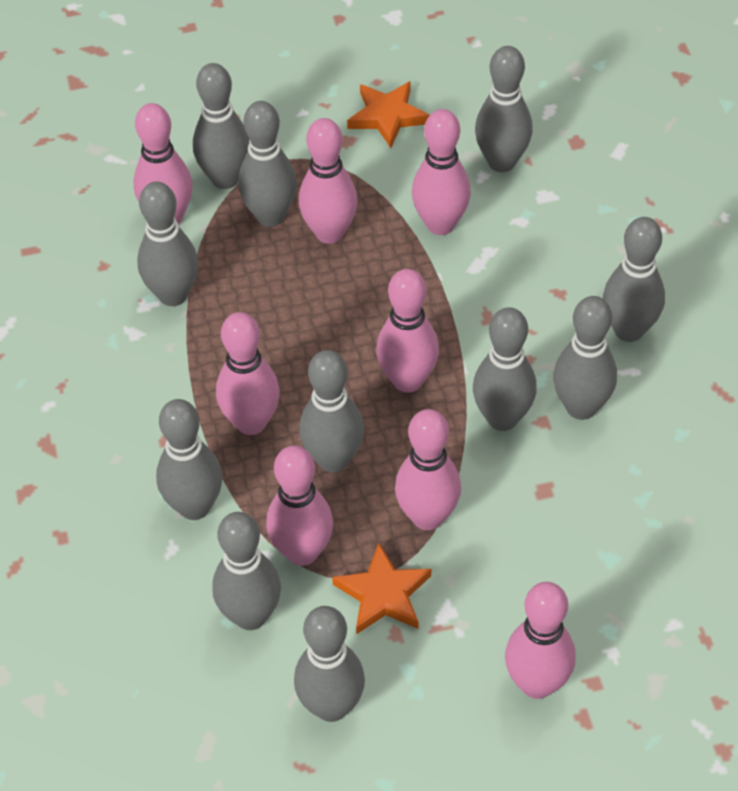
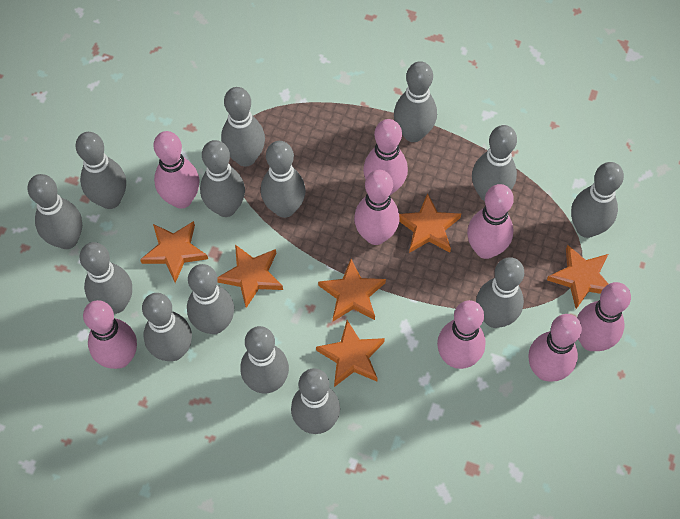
grey bowling pin: 11 -> 14
orange star: 2 -> 6

